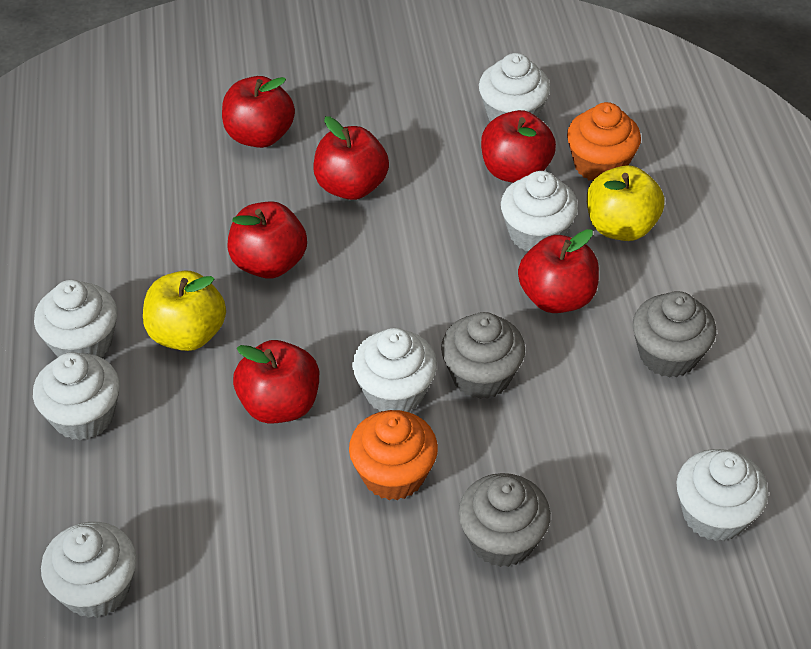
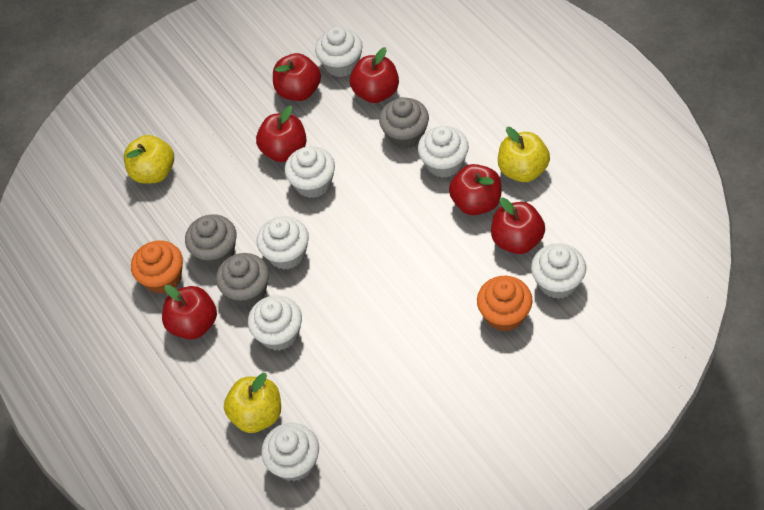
yellow apple: 2 -> 3

